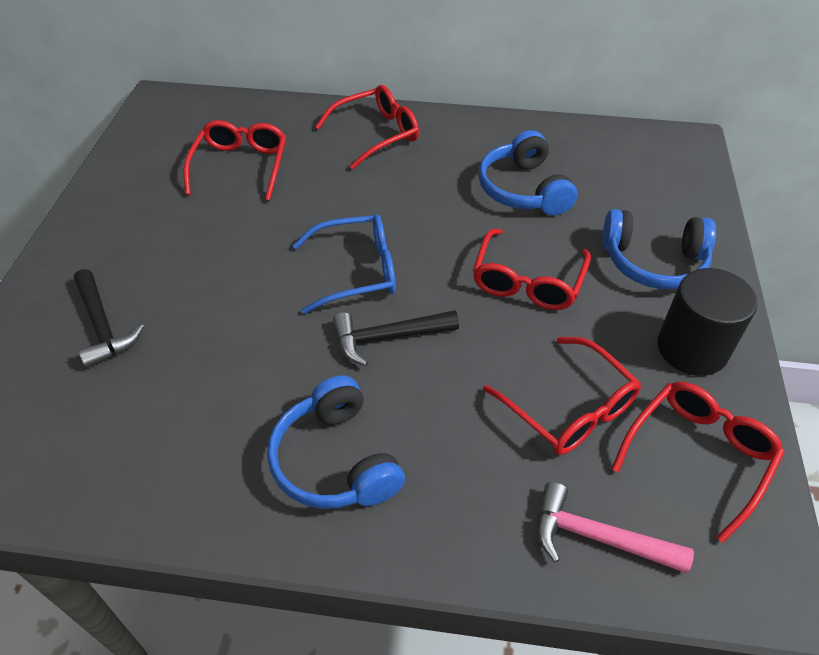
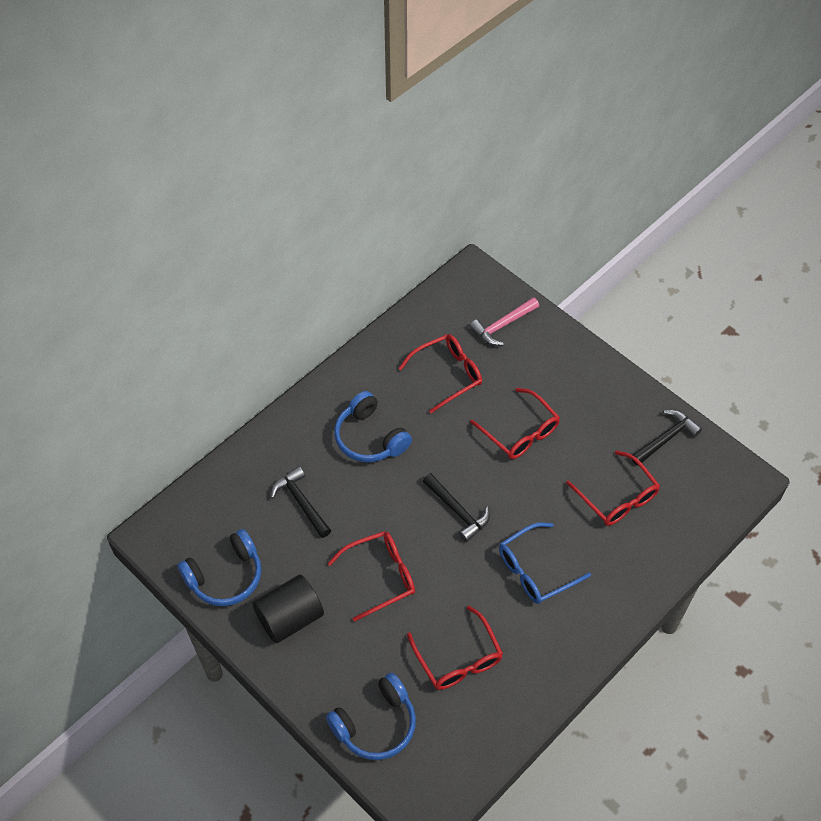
black hammer: 2 -> 3

